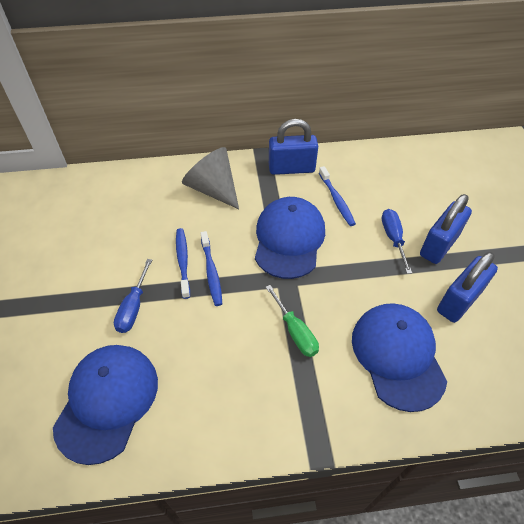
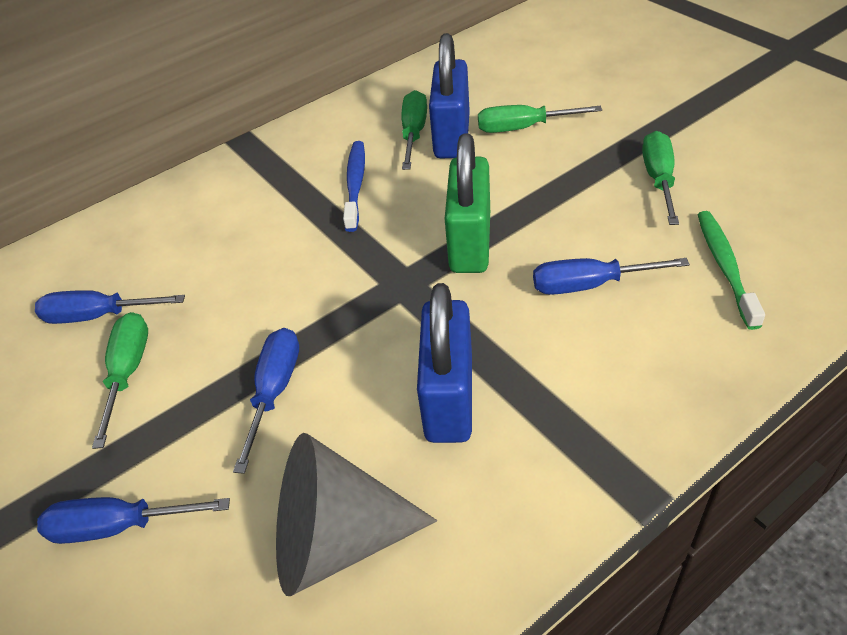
blue cap: 3 -> 0
blue padlock: 3 -> 2
blue screwdriver: 2 -> 4
blue toothbrush: 3 -> 1
green padlock: 0 -> 1
green screwdriver: 1 -> 4
green toothbrush: 0 -> 1

